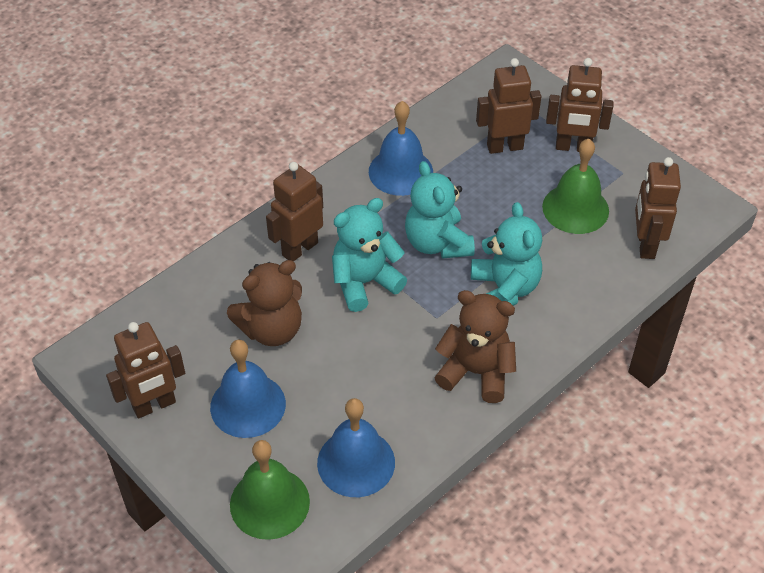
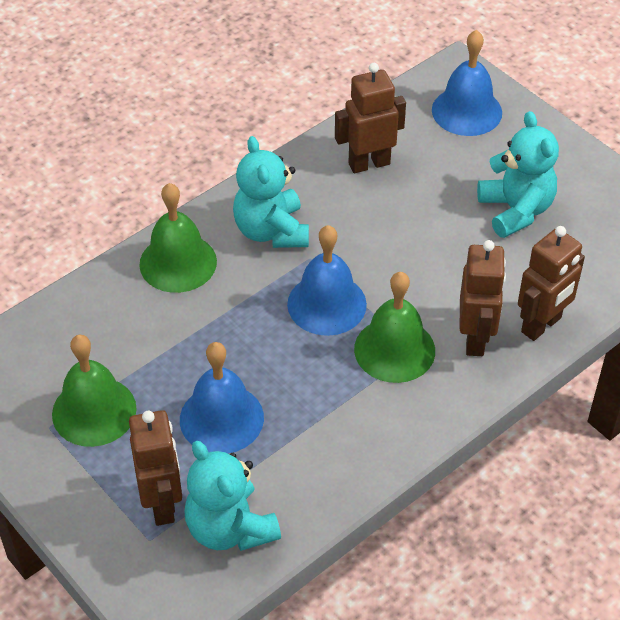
brown robot: 5 -> 4
brown teddy bear: 2 -> 0
green bell: 2 -> 3

